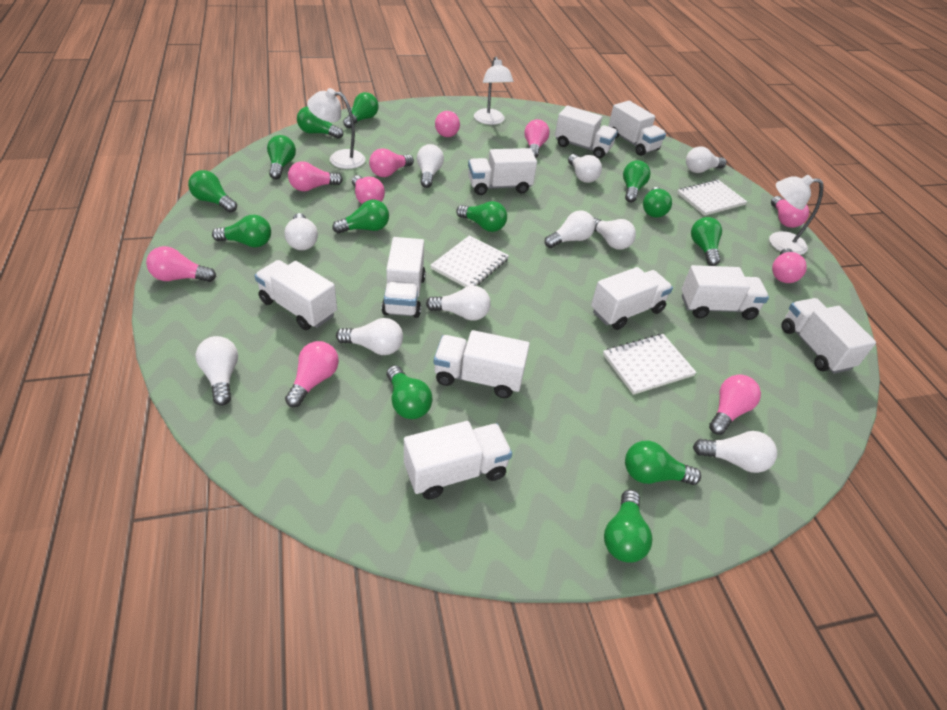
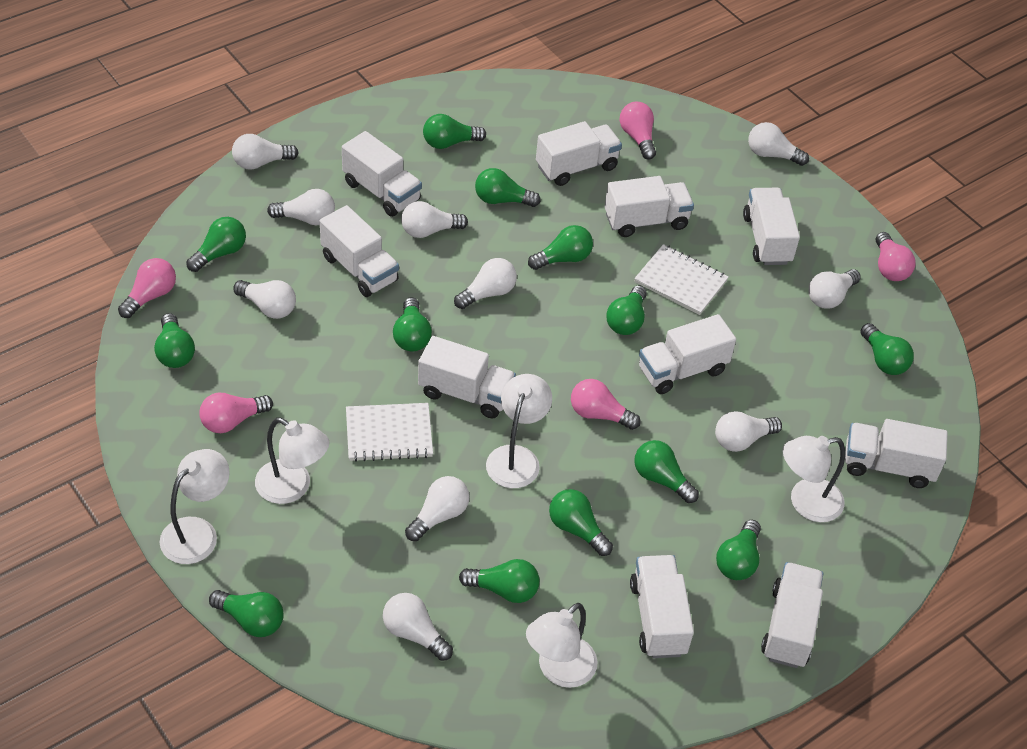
pink light bulb: 10 -> 5
white lamp: 3 -> 5
white notebook: 3 -> 2

